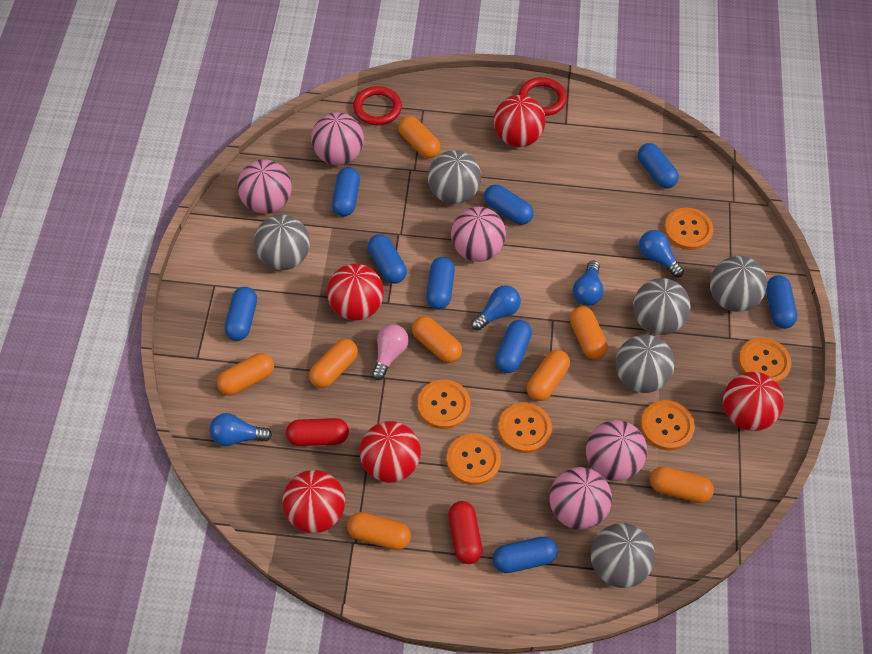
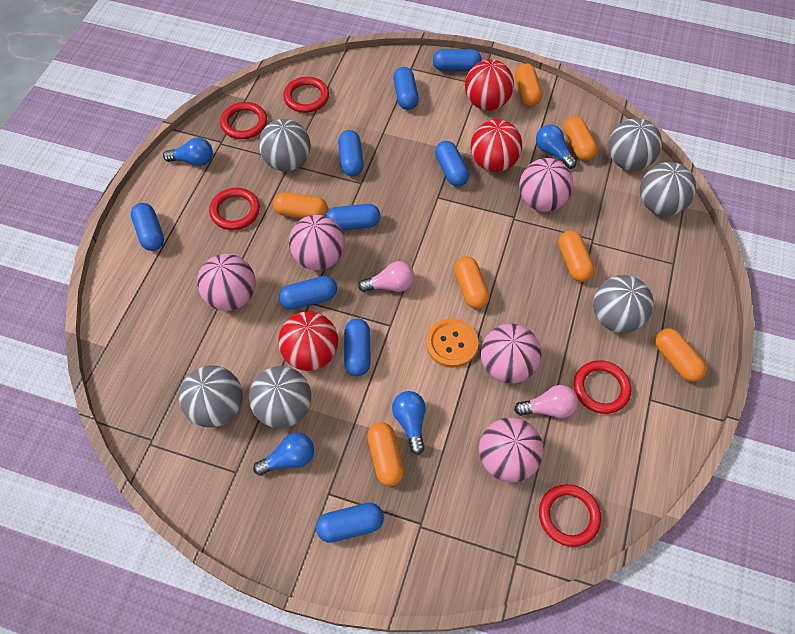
orange button: 6 -> 1
orange capsule: 8 -> 7
pink light bulb: 1 -> 2
red ball: 5 -> 3
red capsule: 2 -> 0
red ring: 2 -> 5

